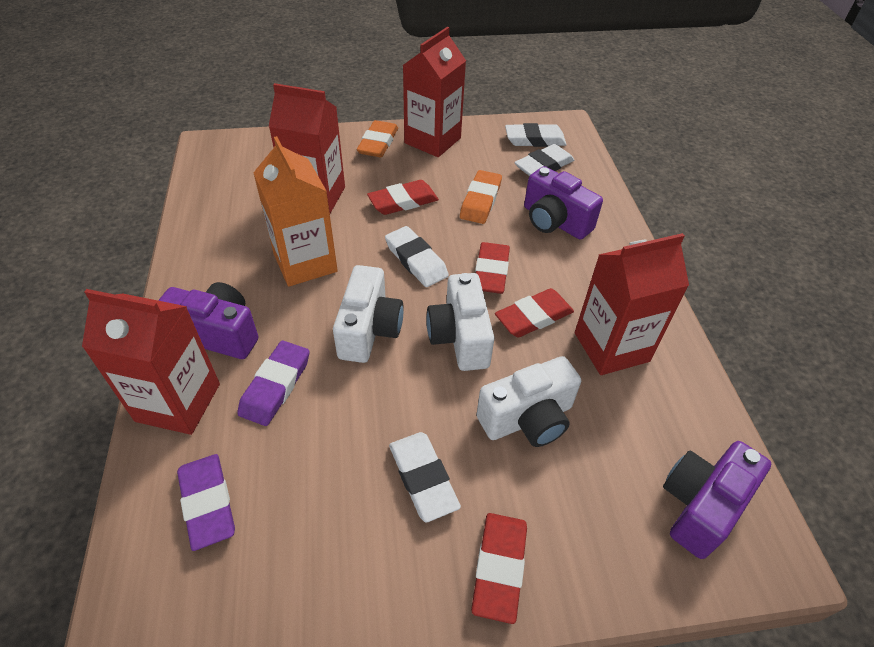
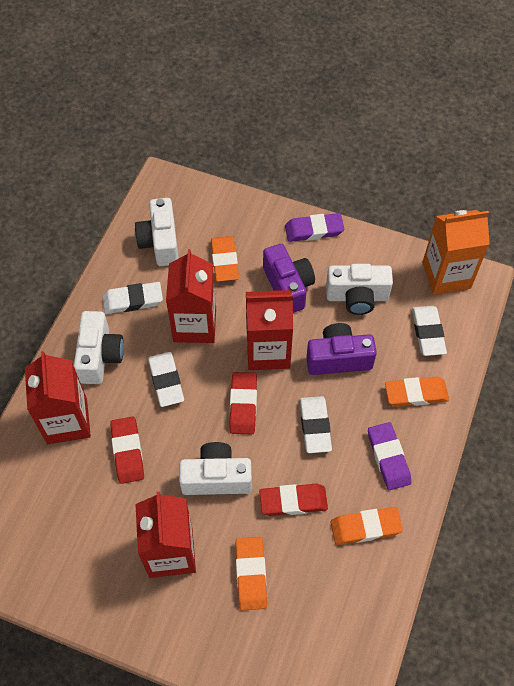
orange eraser: 2 -> 4
purple camera: 3 -> 2
red eraser: 4 -> 3
white camera: 3 -> 4

